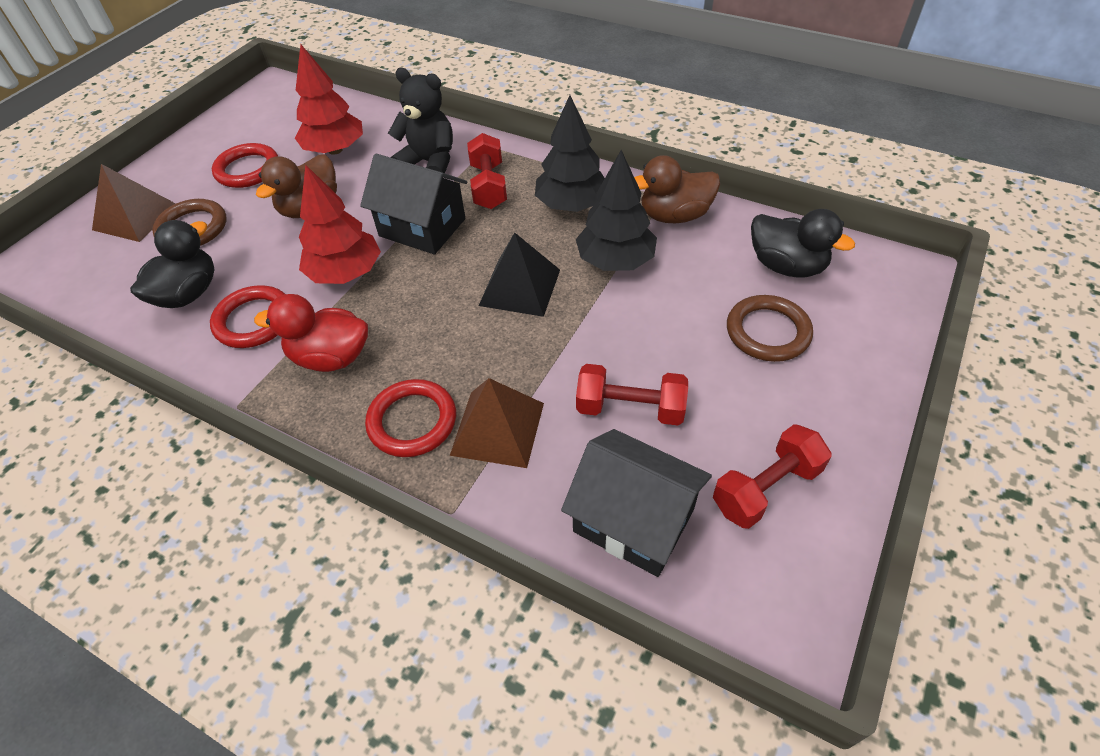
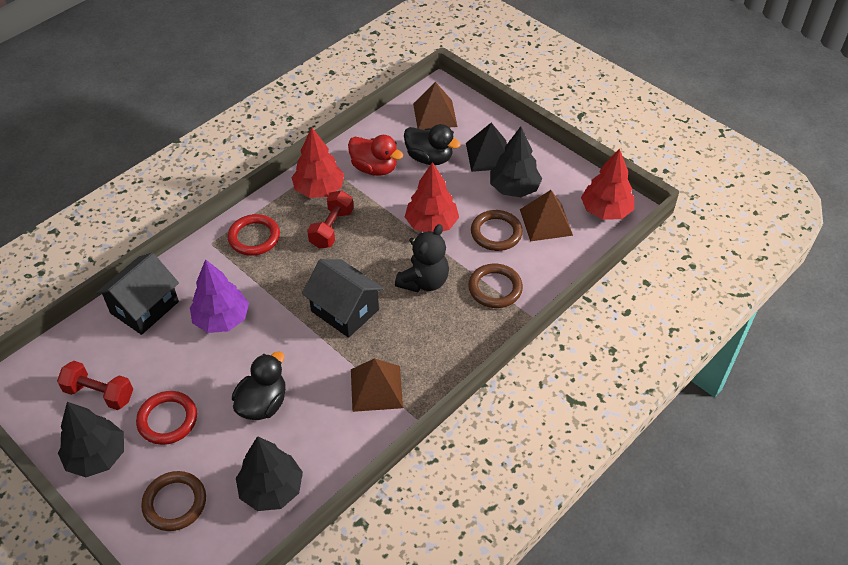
black tree: 2 -> 3
brown duck: 2 -> 0
brown pyramid: 2 -> 3
brown ring: 2 -> 3
purple tree: 0 -> 1
red dumbbell: 3 -> 2
red ring: 3 -> 2
red tree: 2 -> 3

